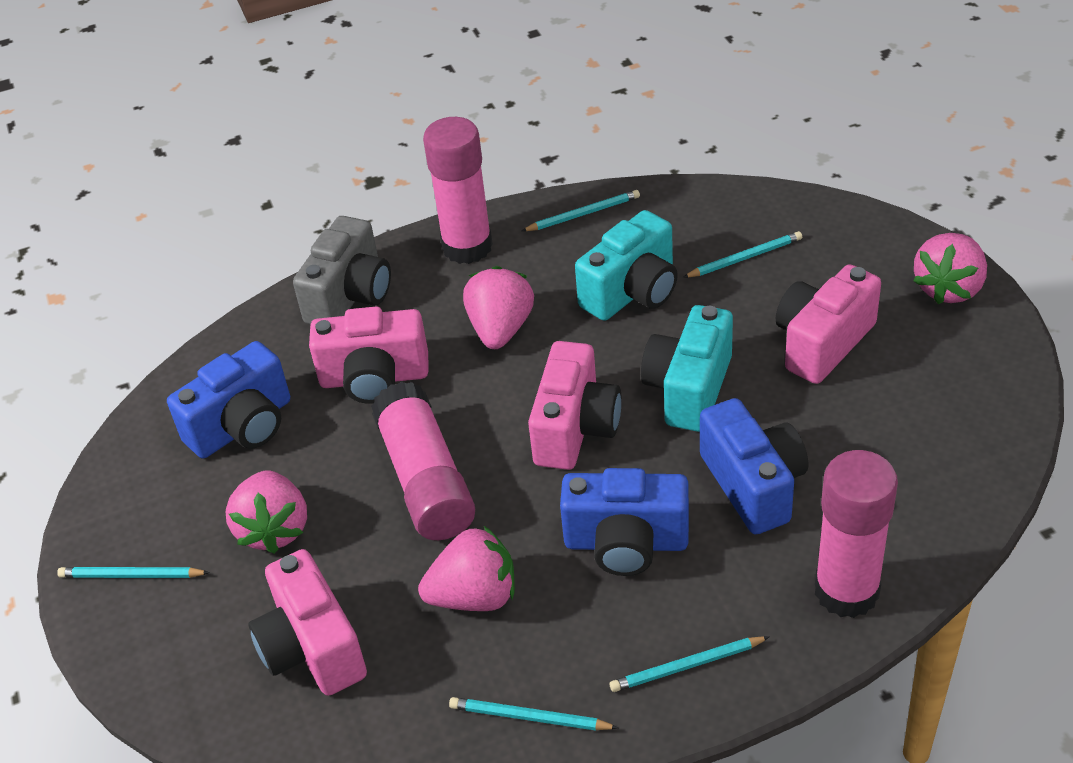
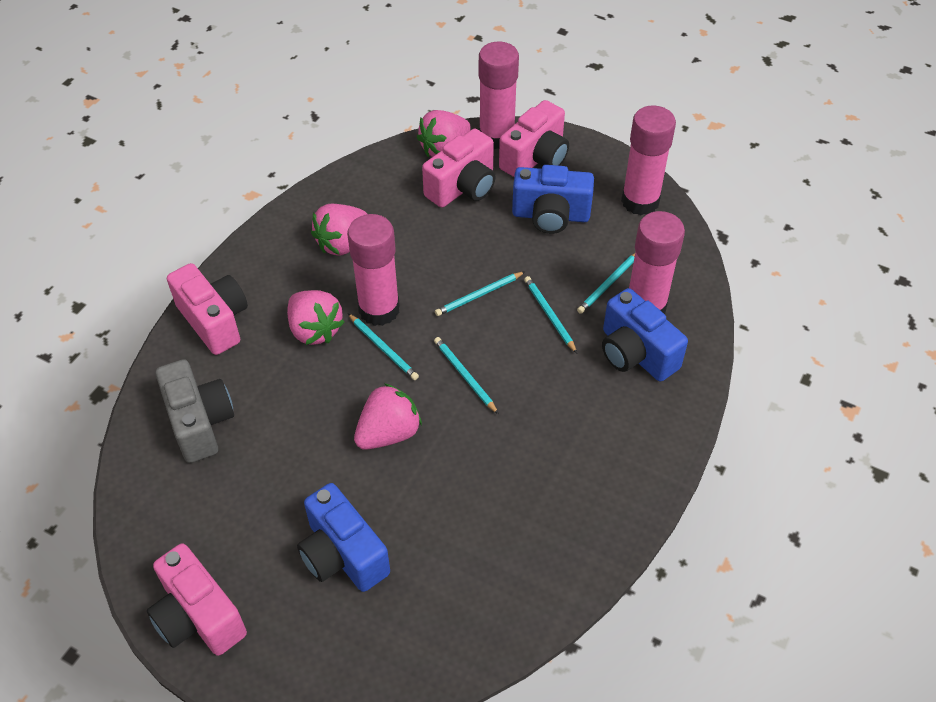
pink glue stick: 3 -> 4
turquoise camera: 2 -> 0

